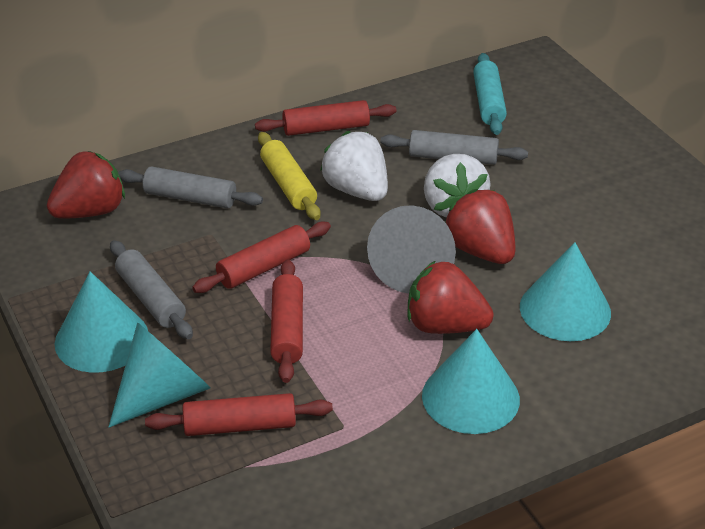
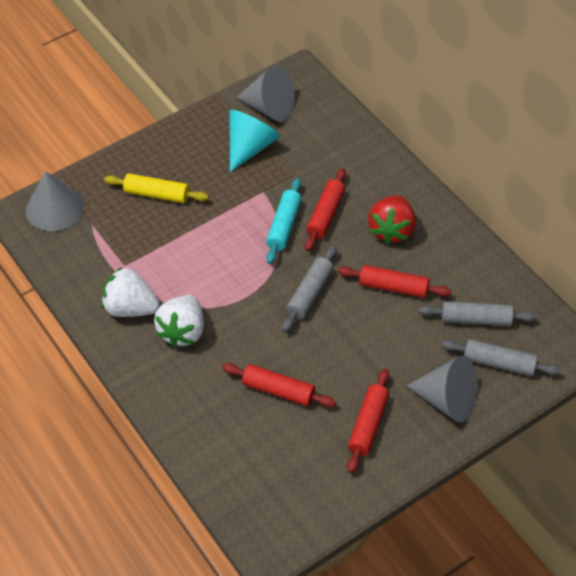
grey cone: 1 -> 3
red strawberry: 3 -> 1
turquoise cone: 4 -> 1

